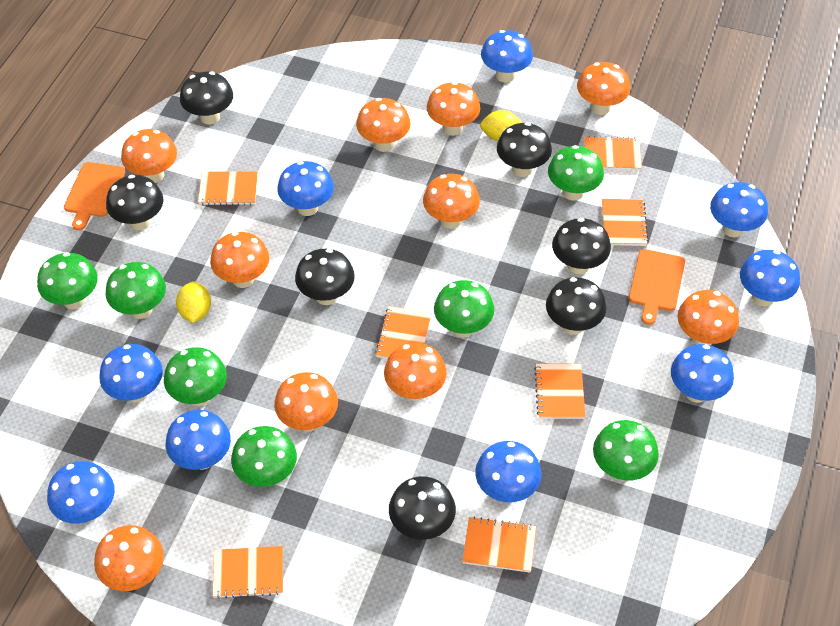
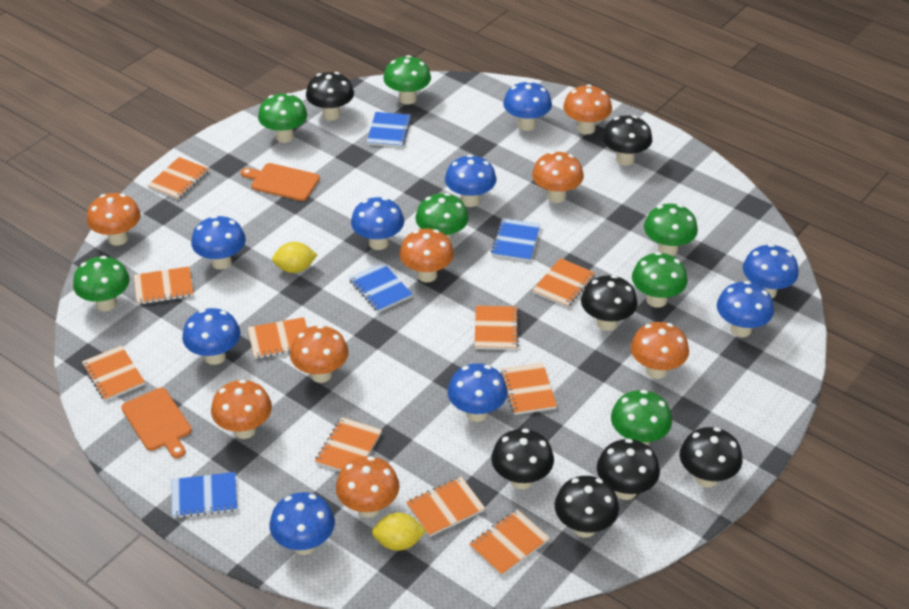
blue notebook: 0 -> 4
orange mushroom: 10 -> 8
orange notebook: 7 -> 10

